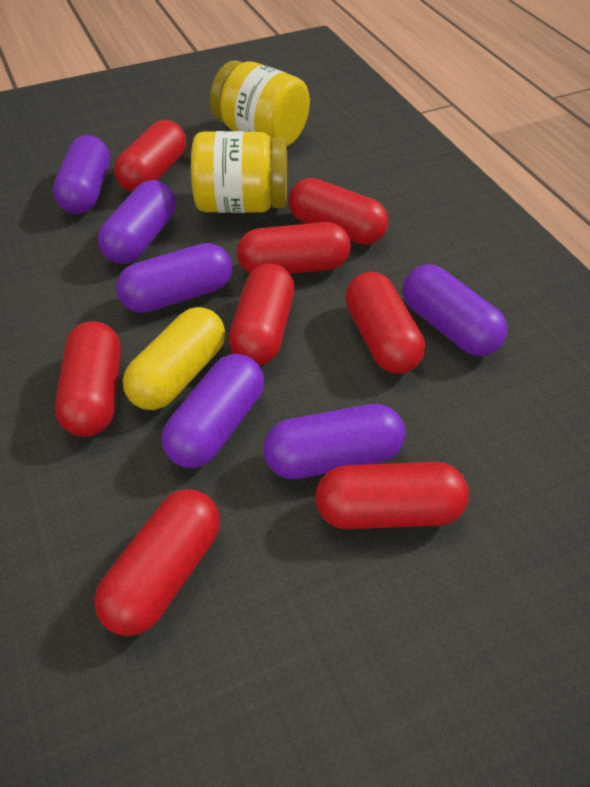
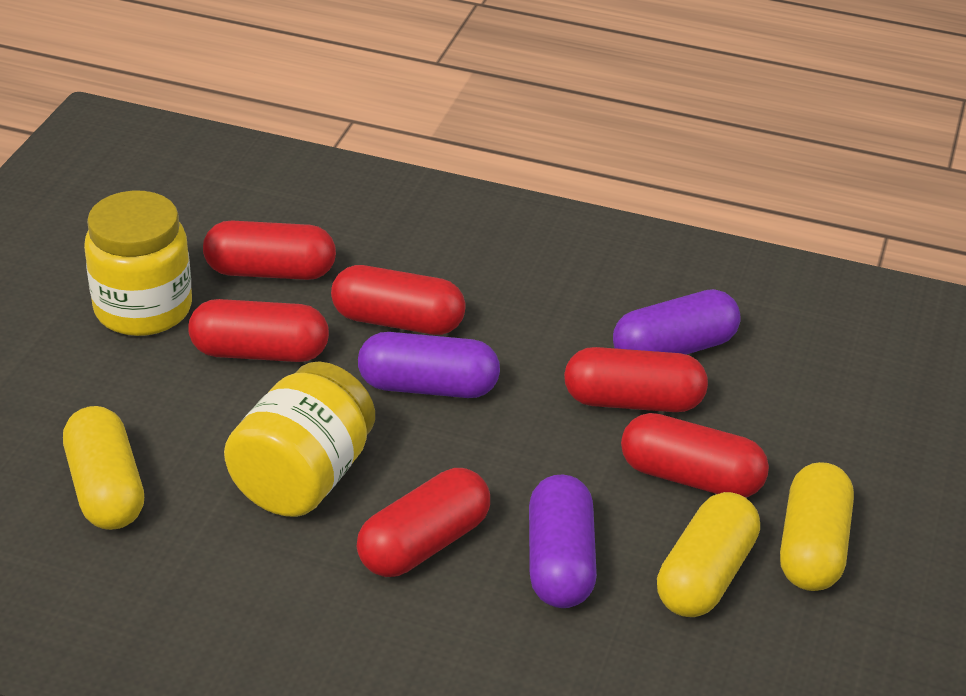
purple capsule: 6 -> 3
red capsule: 8 -> 6
yellow capsule: 1 -> 3

